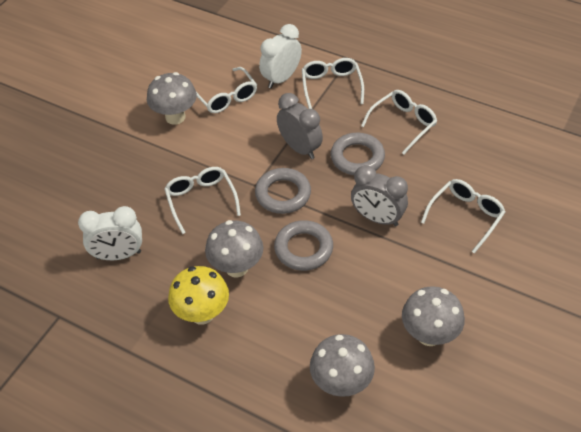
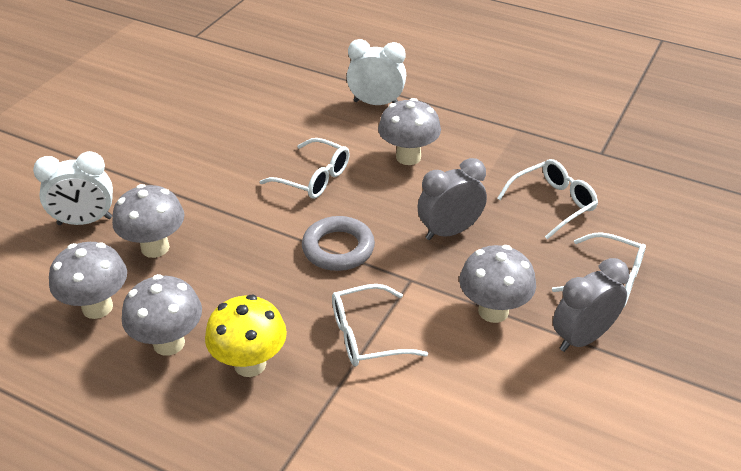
grey mushroom: 4 -> 5
grey ring: 3 -> 1
white glasses: 5 -> 4

